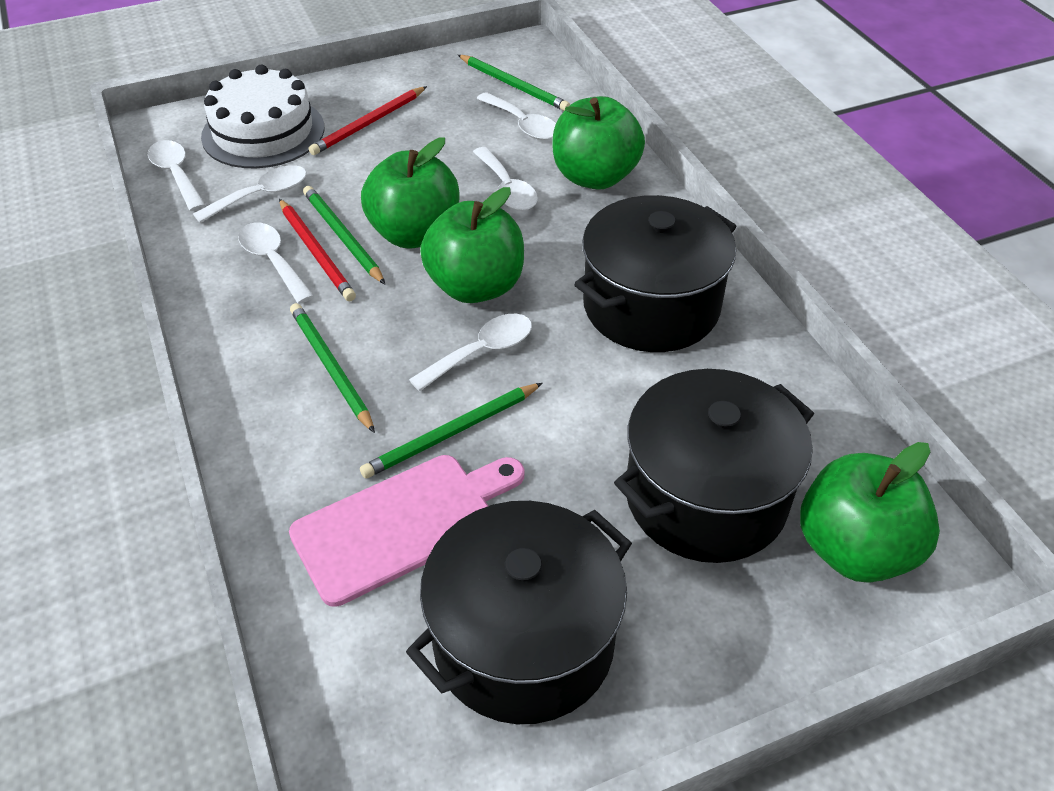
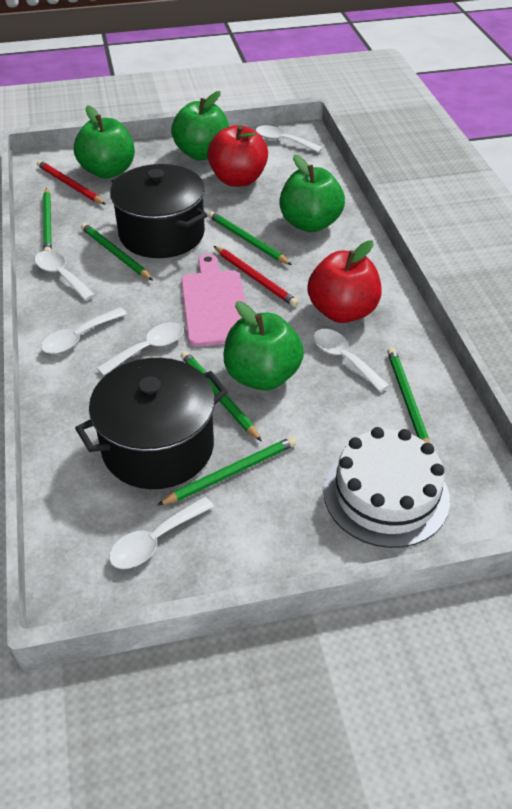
black pot: 3 -> 2
green pencil: 4 -> 6
red apple: 0 -> 2

